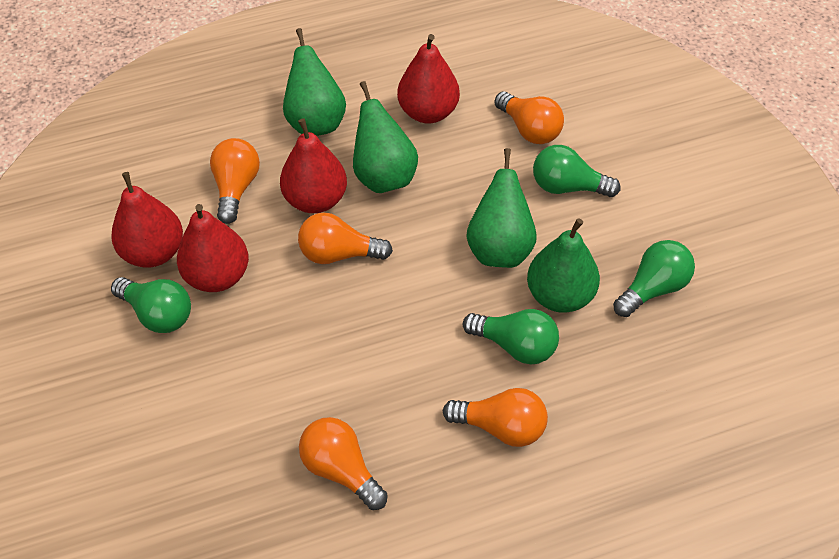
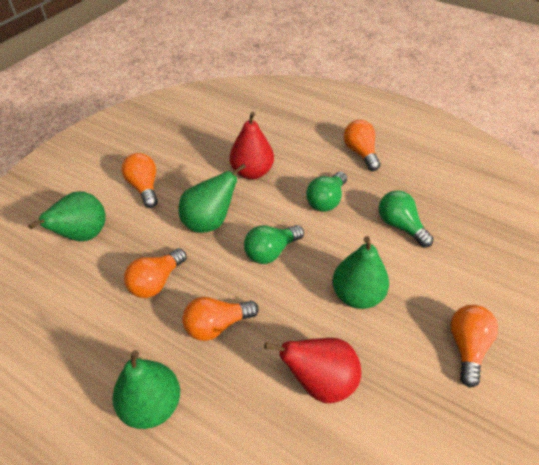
green light bulb: 4 -> 3
red pear: 4 -> 2

